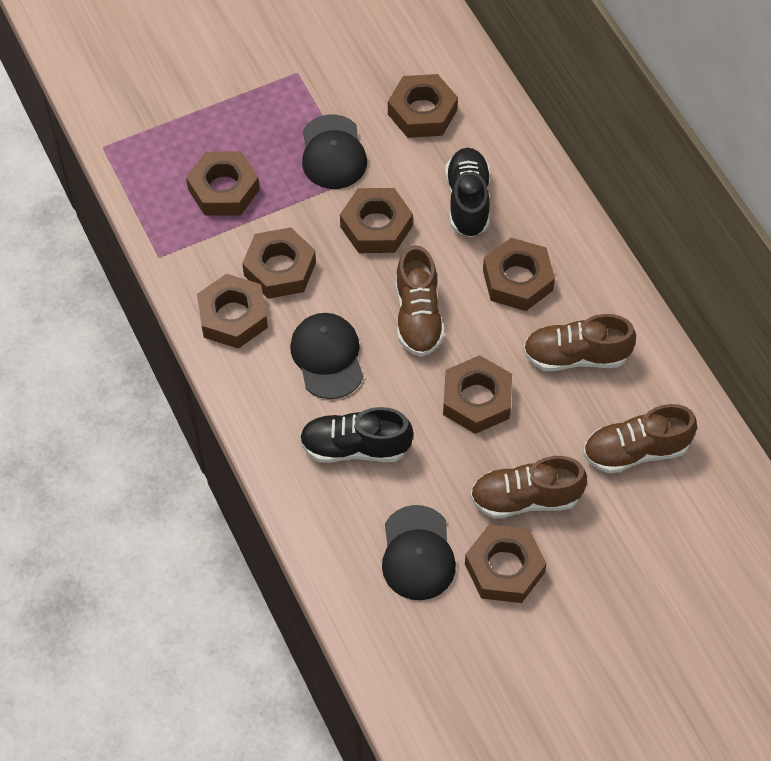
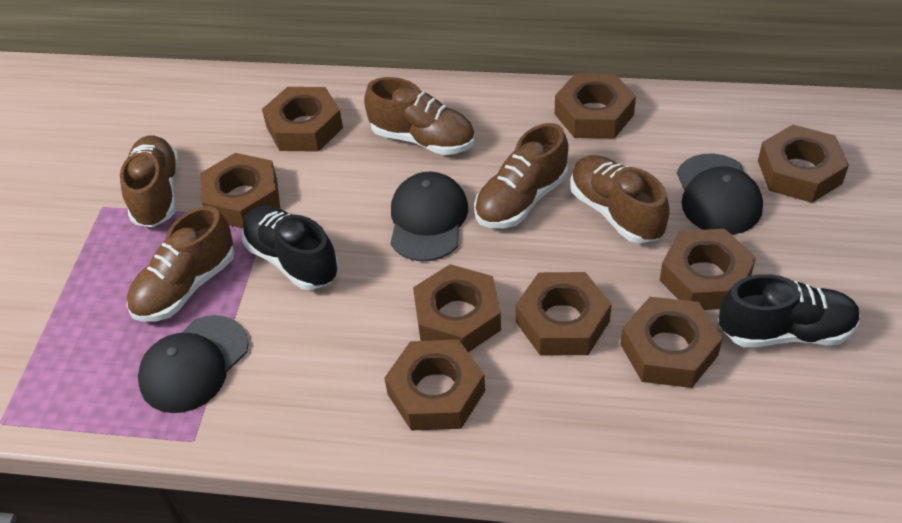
brown nut: 8 -> 9
brown shoe: 4 -> 5

